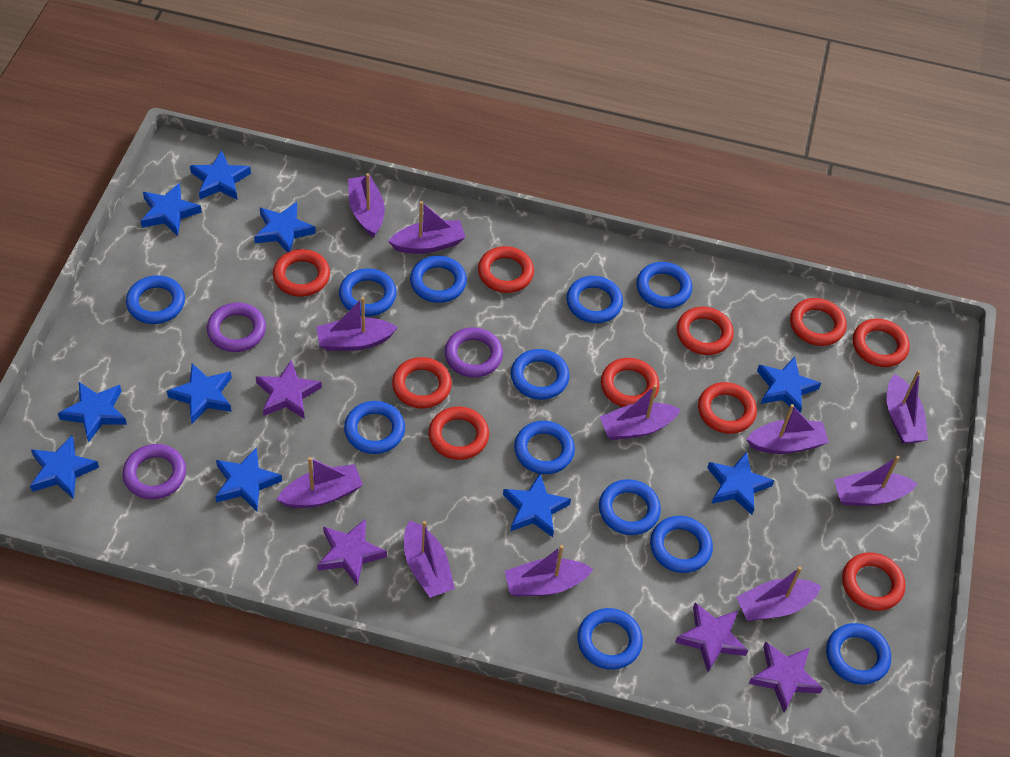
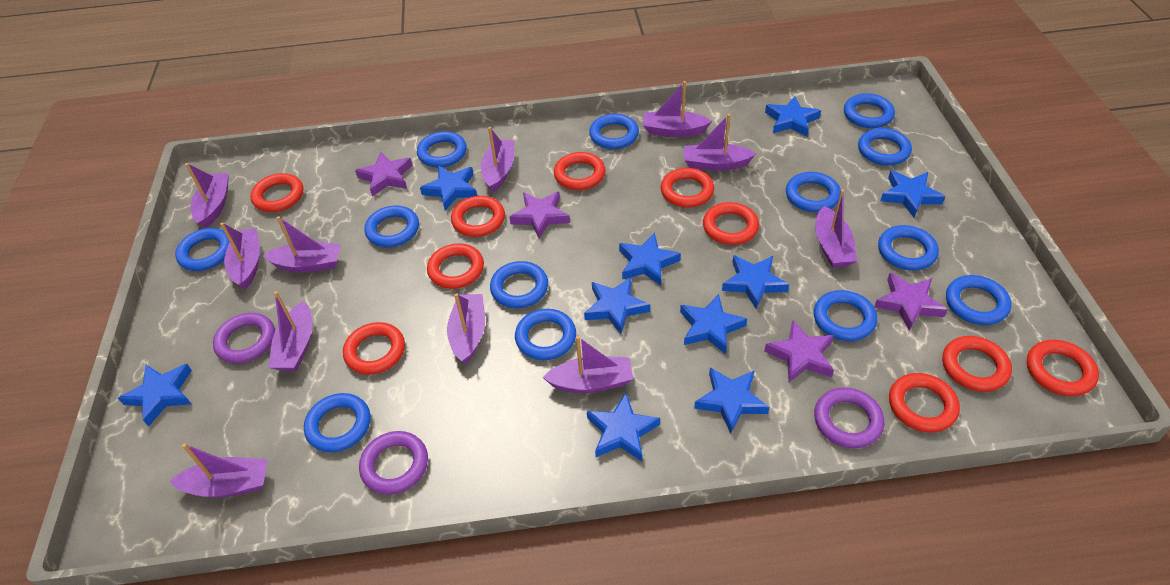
blue ring: 12 -> 13

